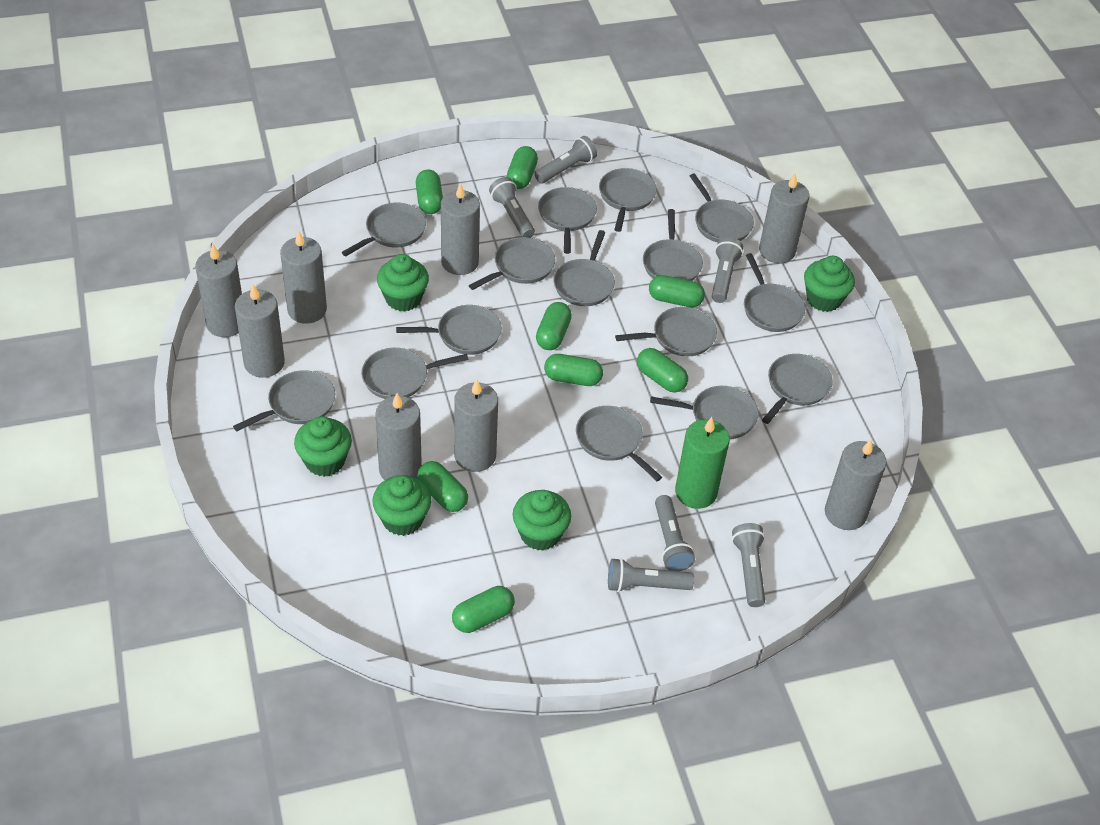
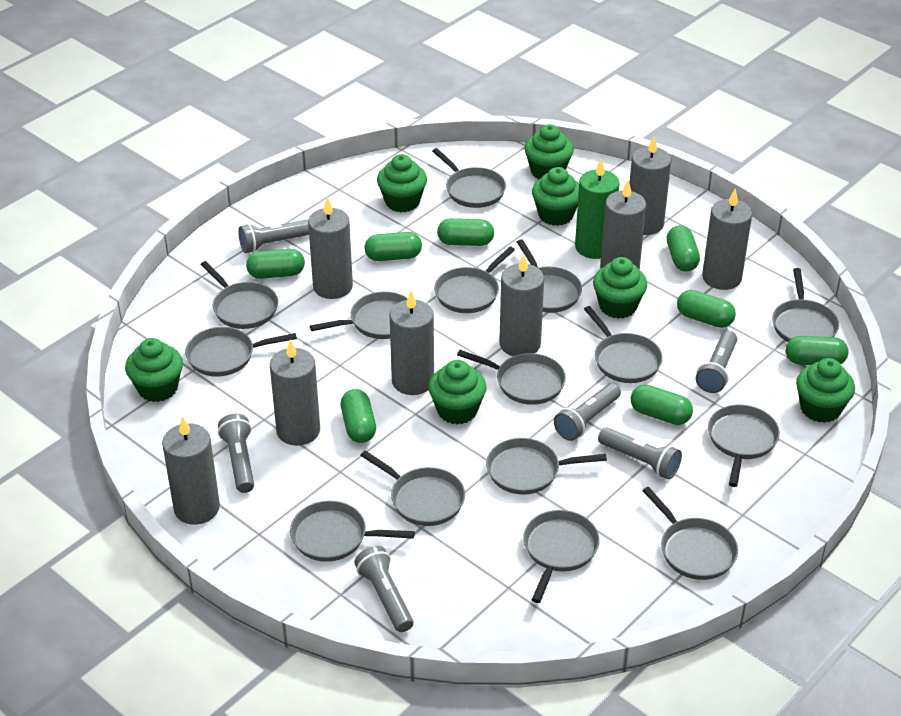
green cupcake: 5 -> 7

